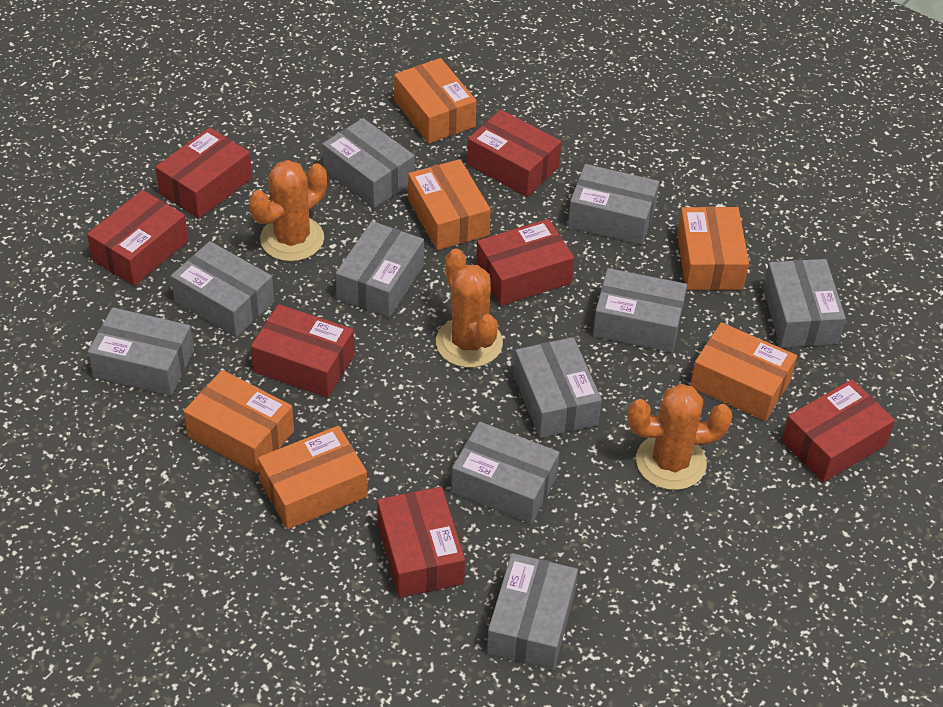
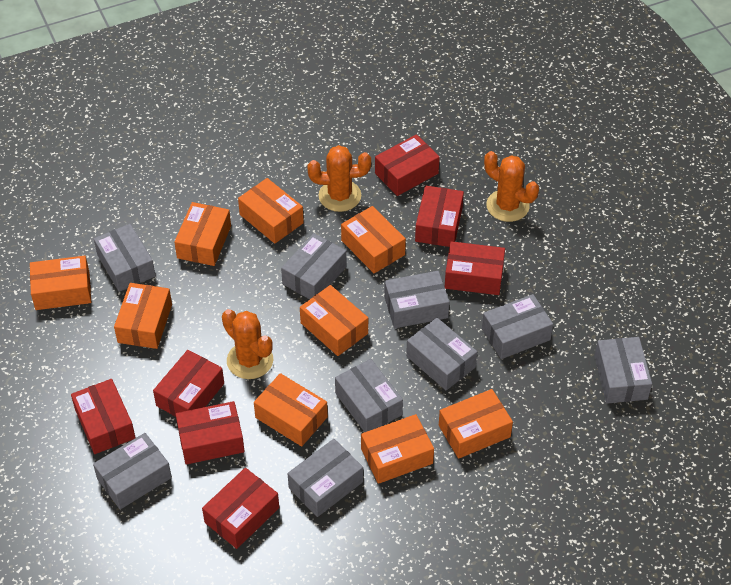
grey box: 10 -> 9
orange box: 6 -> 9

